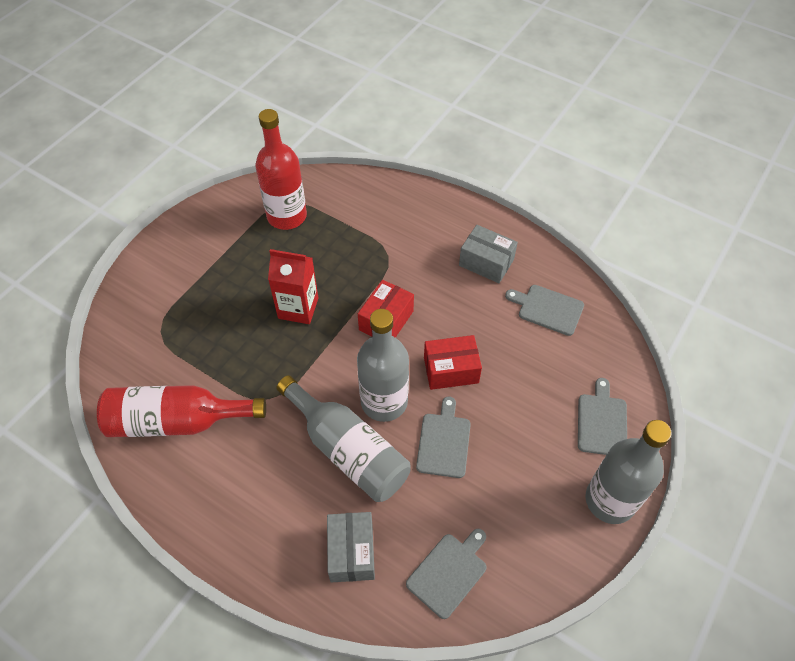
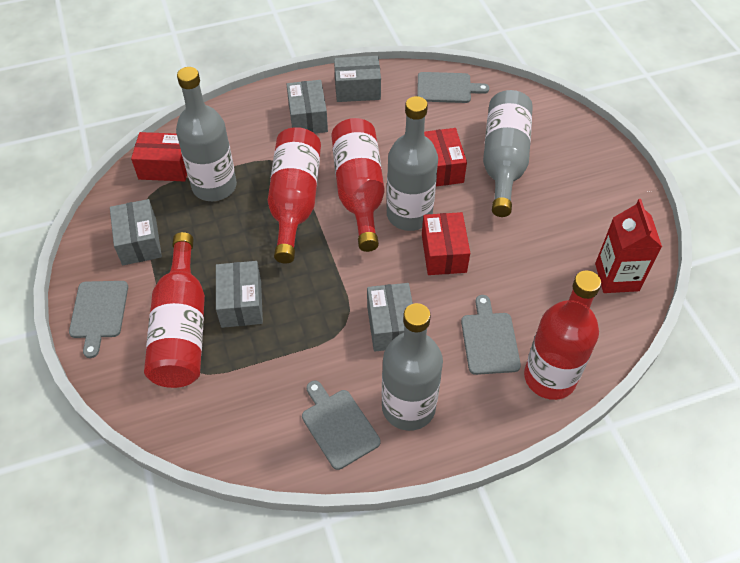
grey bottle: 3 -> 4
grey box: 2 -> 5
red bottle: 2 -> 4
red box: 2 -> 3

